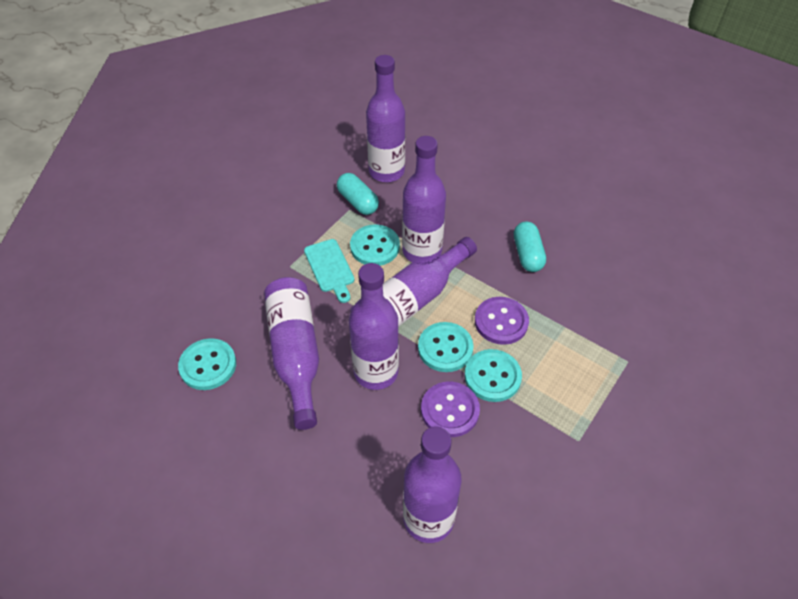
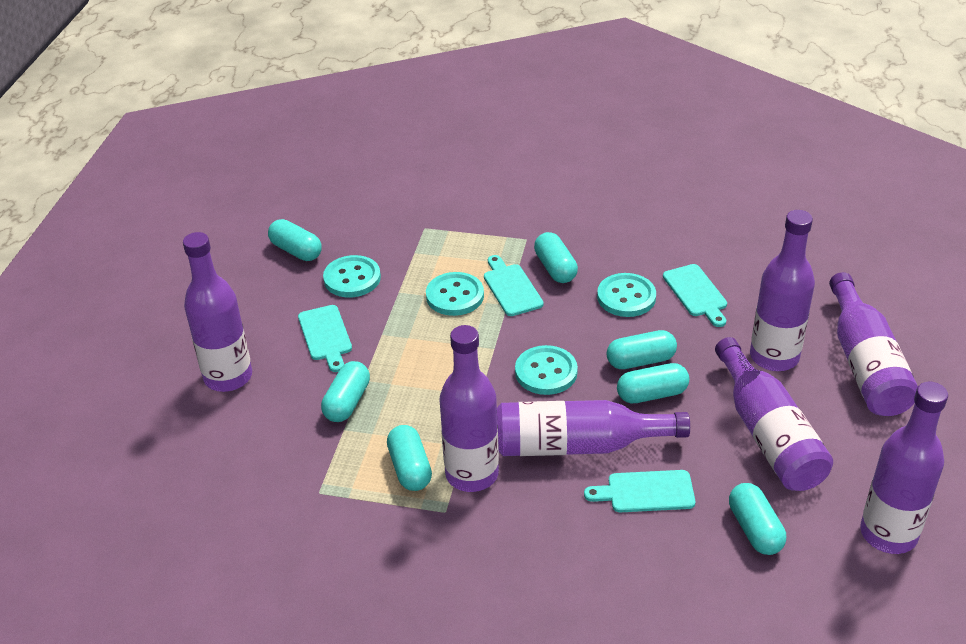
purple bottle: 6 -> 7
purple button: 2 -> 0
turquoise capsule: 2 -> 7
turquoise cutting board: 1 -> 4

